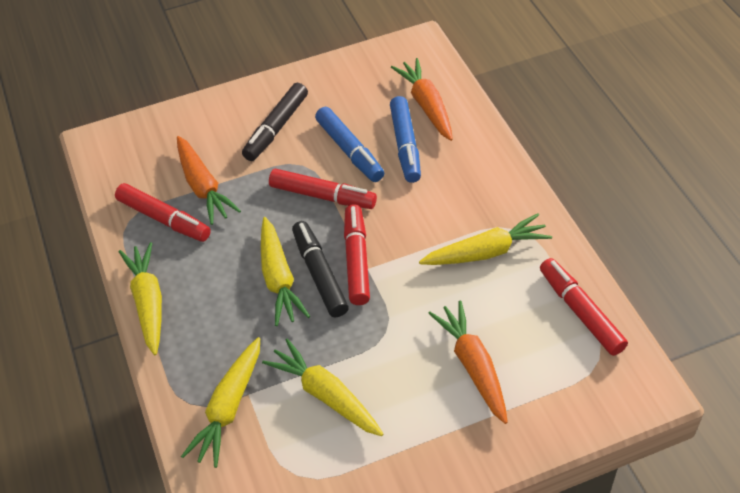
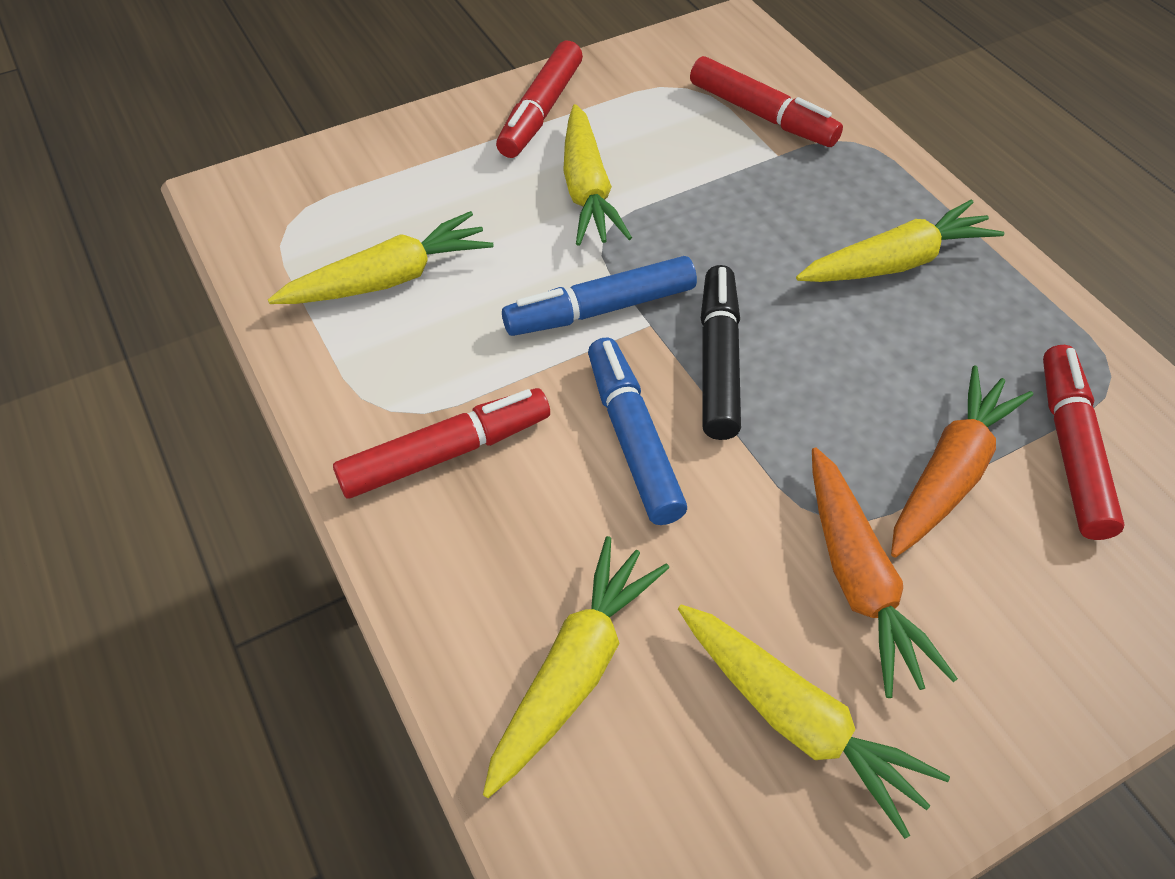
black marker: 2 -> 1
orange carrot: 3 -> 2

